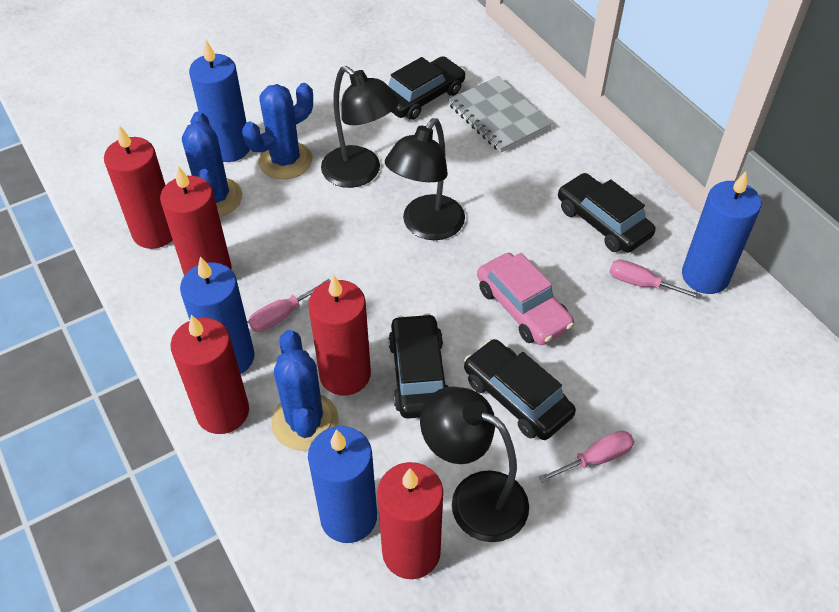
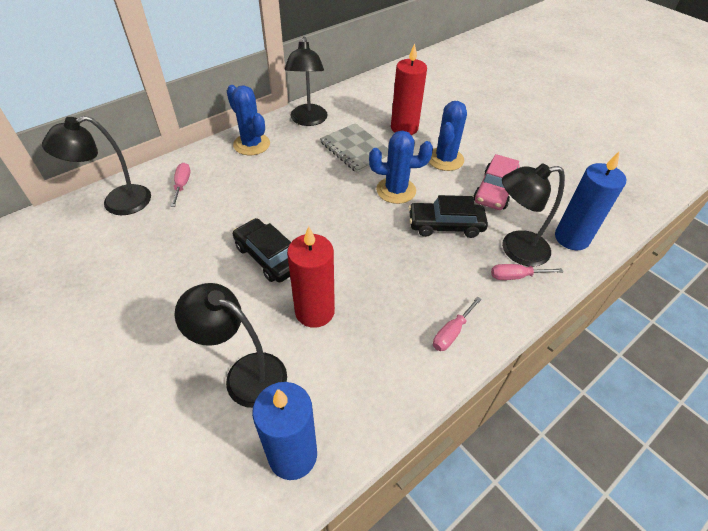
black car: 4 -> 2
black lamp: 3 -> 4
blue candle: 4 -> 2
red candle: 5 -> 2

